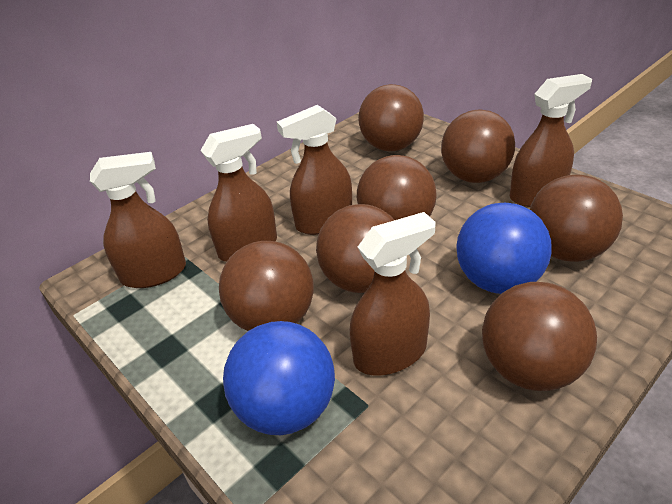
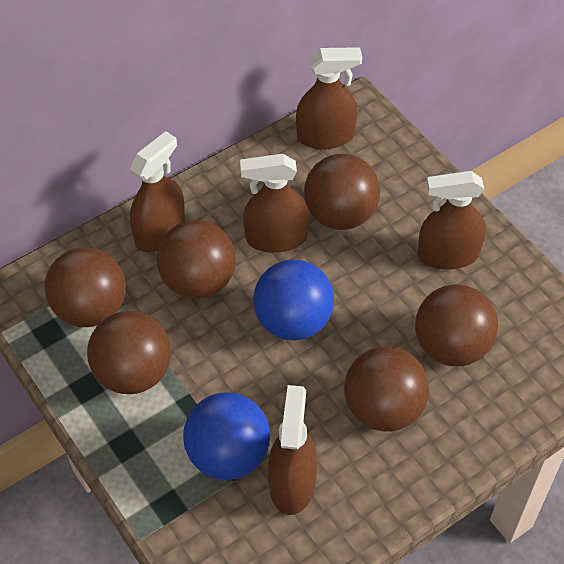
brown ball: 7 -> 6

